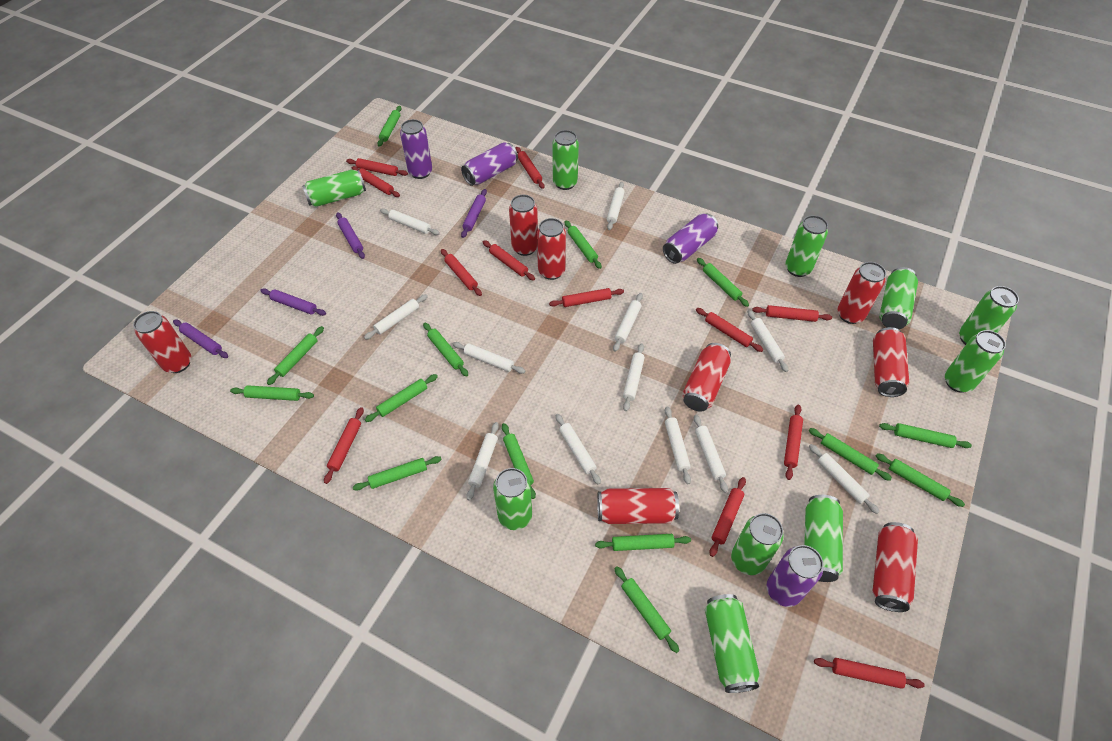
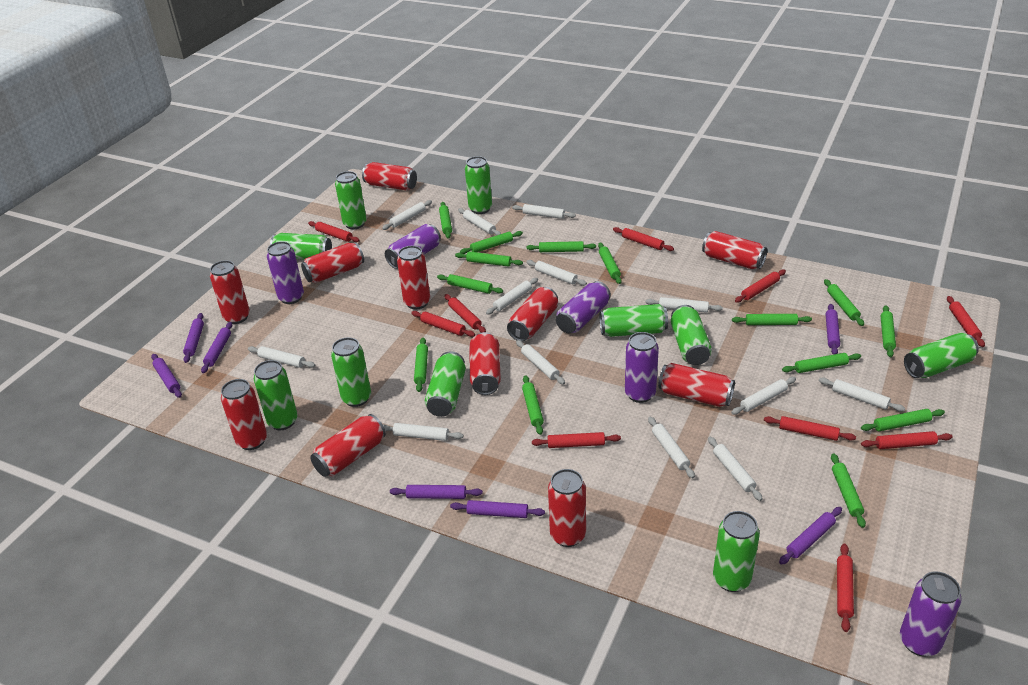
purple can: 4 -> 5
purple rolling pin: 4 -> 7
red can: 8 -> 11
red rolling pin: 12 -> 10
white rolling pin: 12 -> 13

